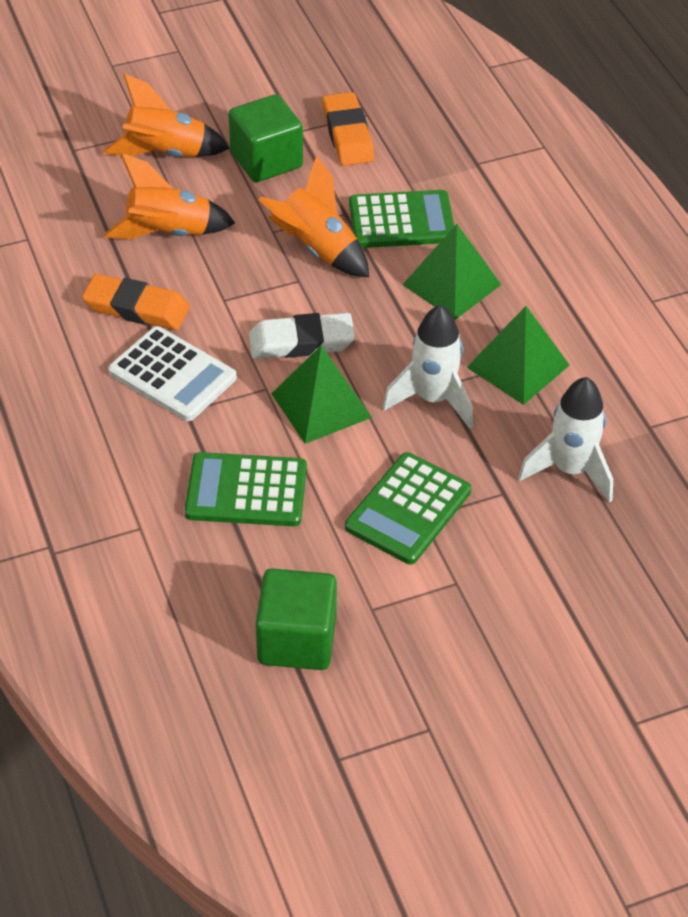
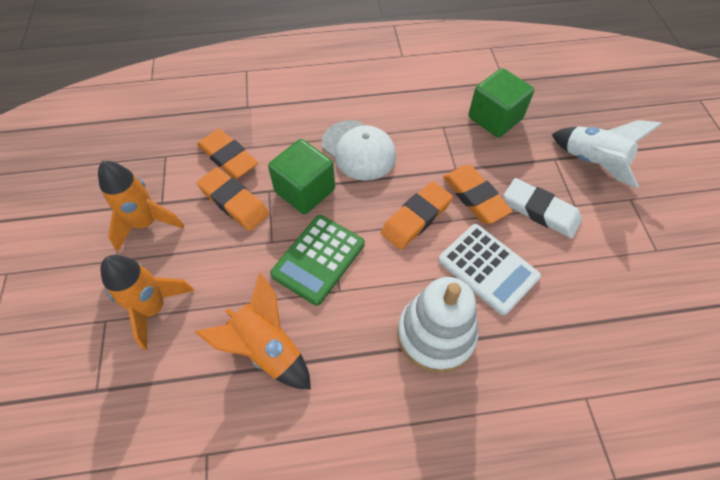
green calculator: 3 -> 1
green pyramid: 3 -> 0
orange eraser: 2 -> 4
white cap: 0 -> 1
white rocket: 2 -> 1
white stacking toy: 0 -> 1

